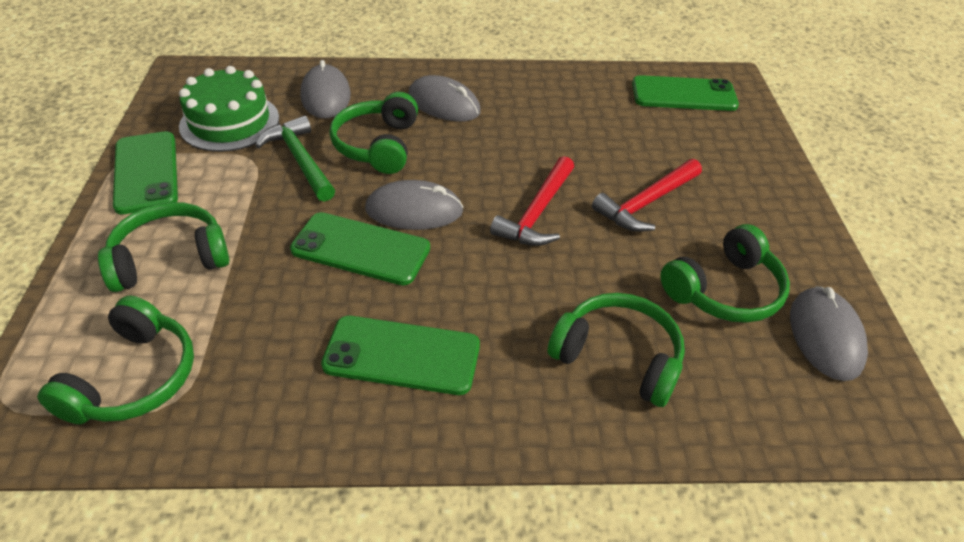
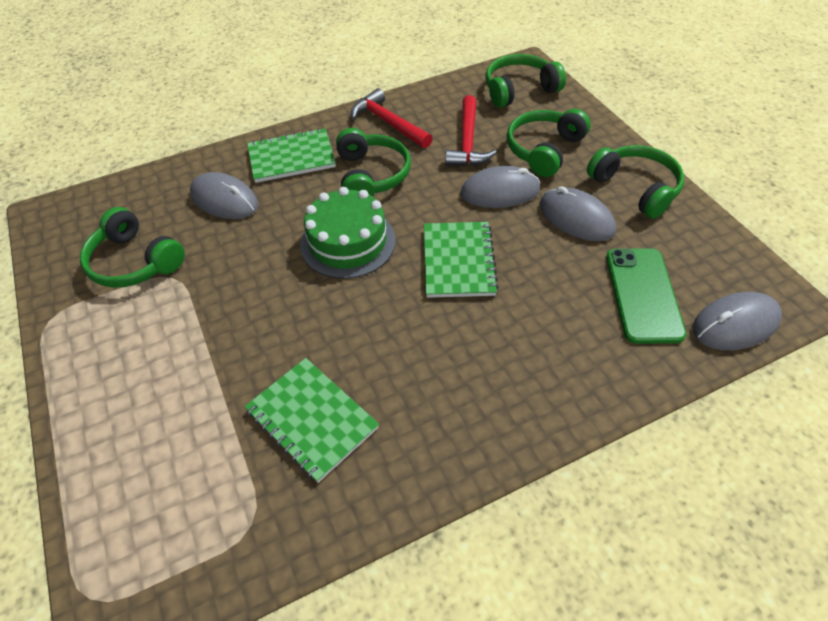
green hammer: 1 -> 0
green notebook: 0 -> 3
green phone: 4 -> 1

